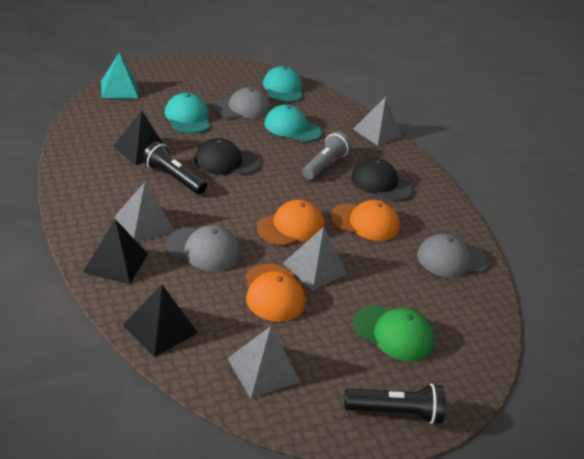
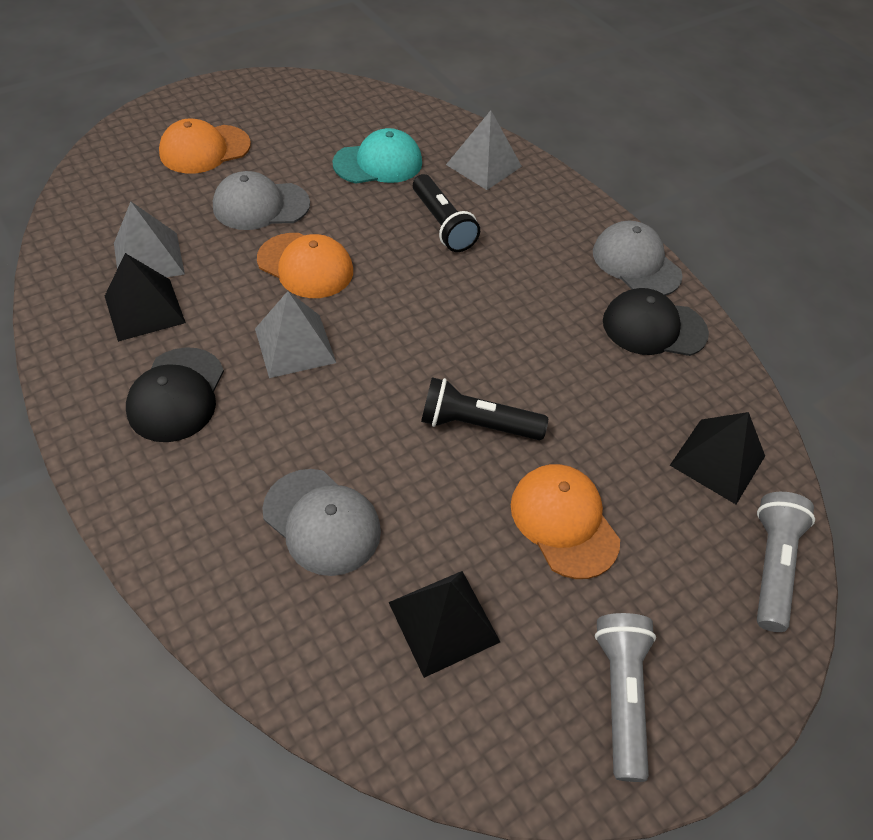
green cap: 1 -> 0
grey flashlight: 1 -> 2
grey pyramid: 4 -> 3
turquoise cap: 3 -> 1
turquoise pyramid: 1 -> 0

